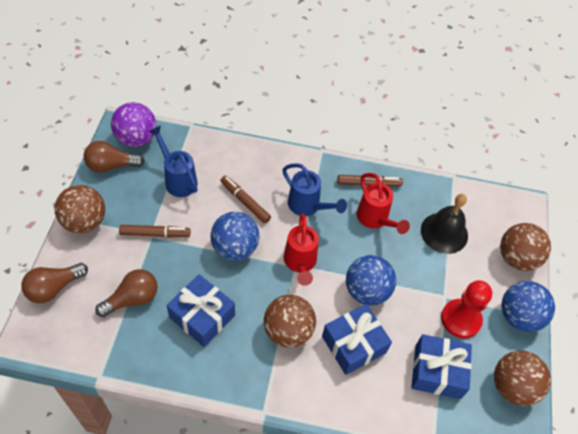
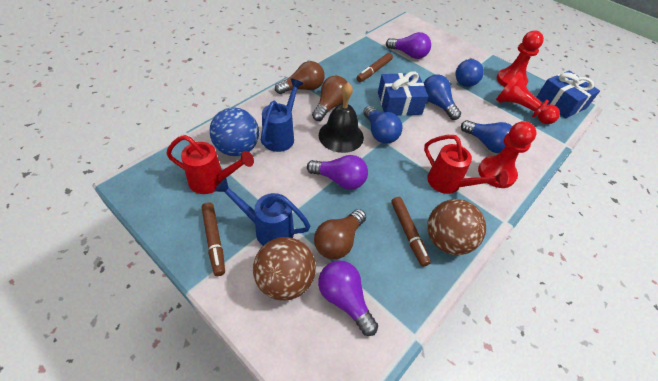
blue ball: 3 -> 1
blue gift: 3 -> 2
blue light bulb: 0 -> 4
brown ball: 4 -> 2
purple ball: 1 -> 0
purple light bulb: 0 -> 3
red pawn: 1 -> 3

